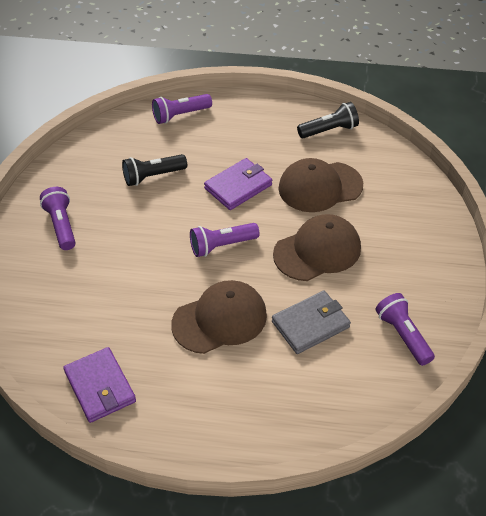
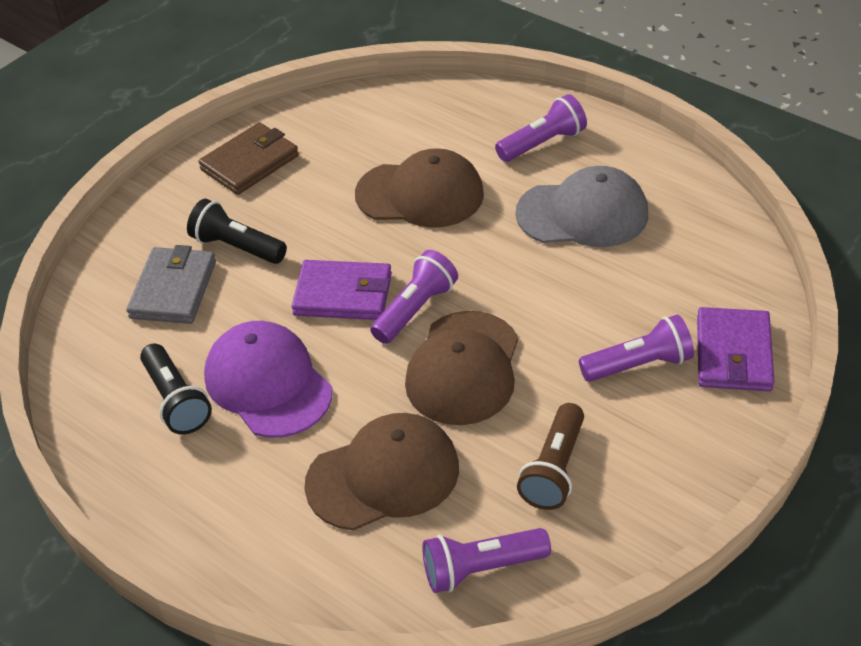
brown flashlight: 0 -> 1
brown wallet: 0 -> 1
grey cap: 0 -> 1
purple cap: 0 -> 1

